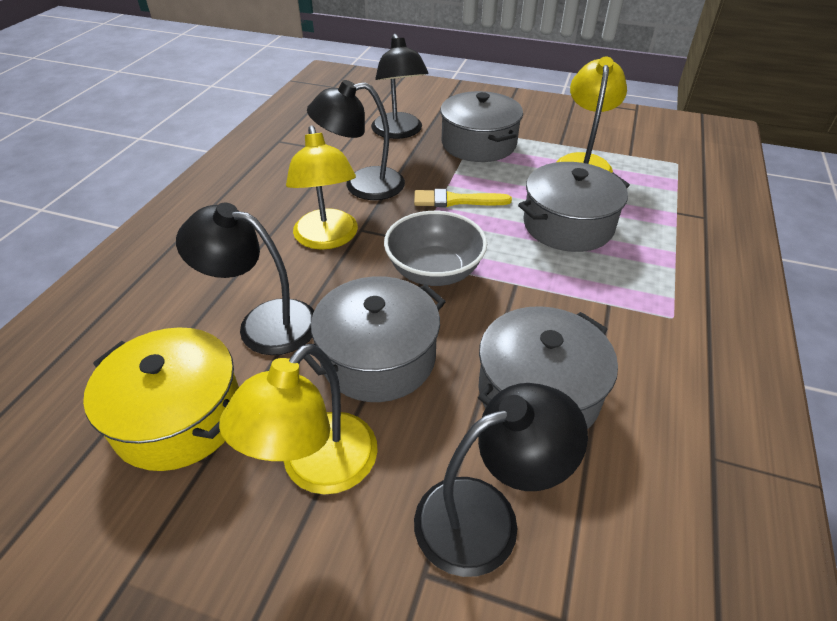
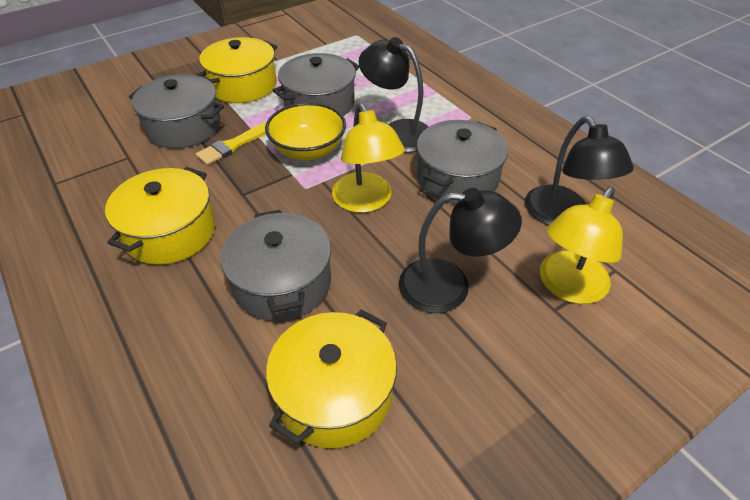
black lamp: 4 -> 3
grey bowl: 1 -> 0
yellow bowl: 0 -> 1
yellow lamp: 3 -> 2
yellow pot: 1 -> 3

